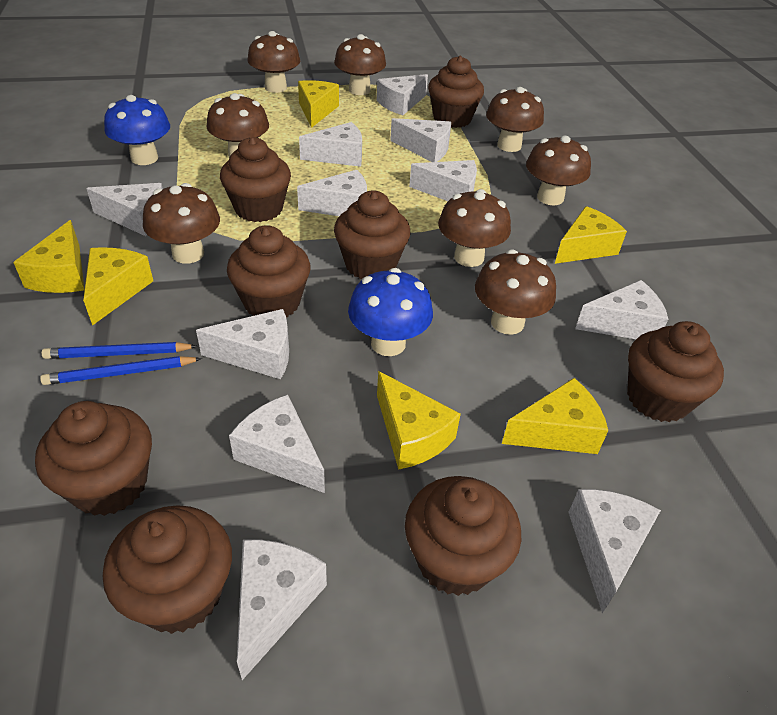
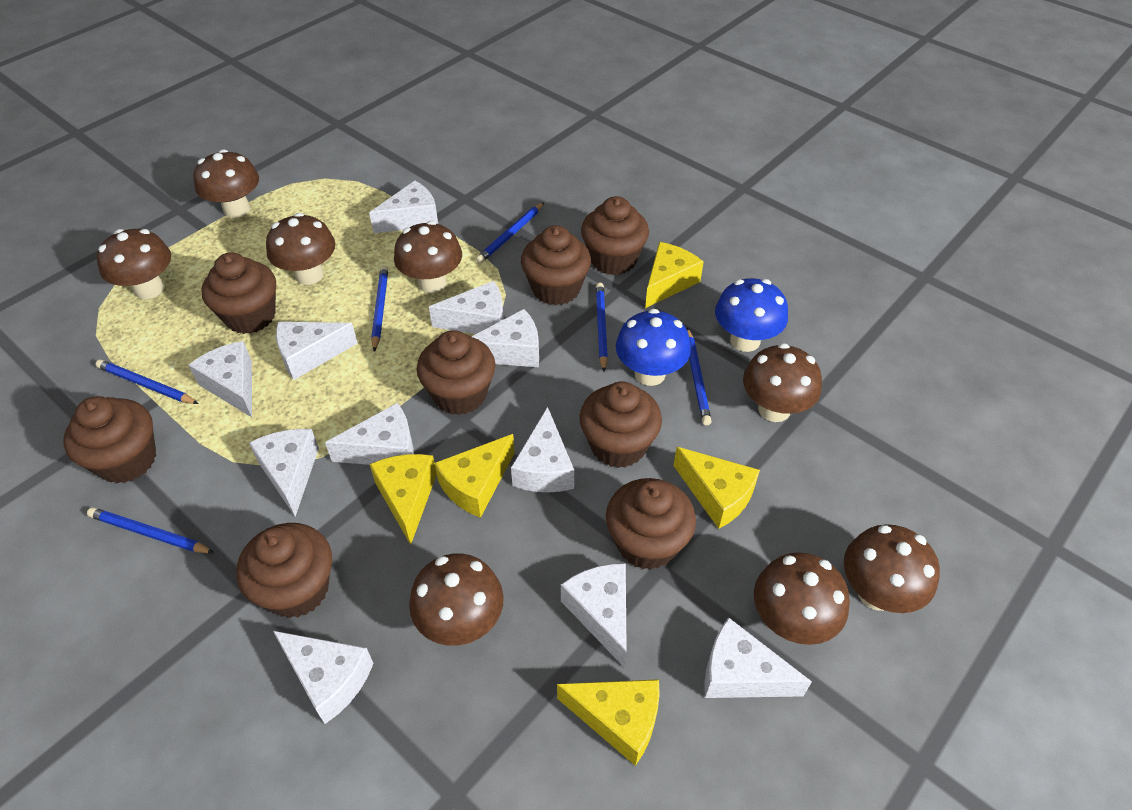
blue pencil: 2 -> 6
yellow cheese: 6 -> 5

